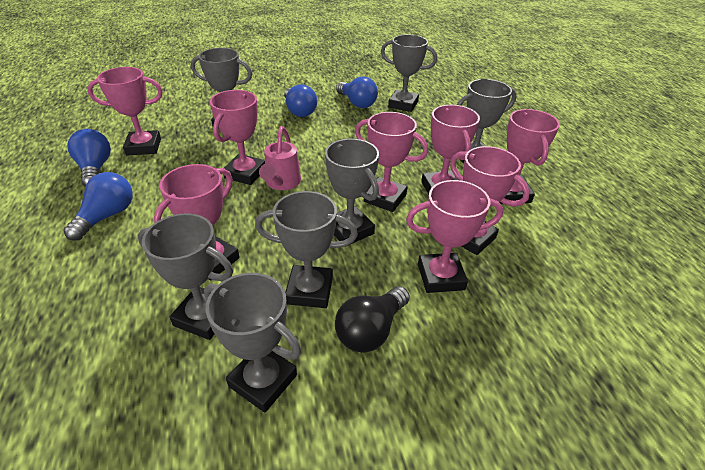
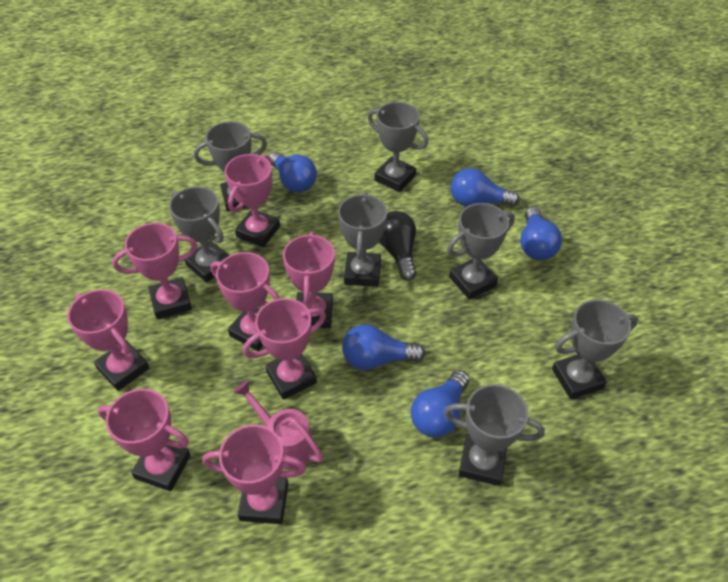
blue light bulb: 4 -> 5

